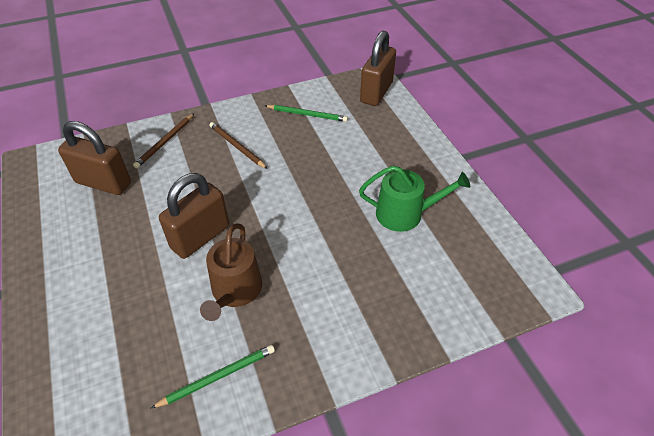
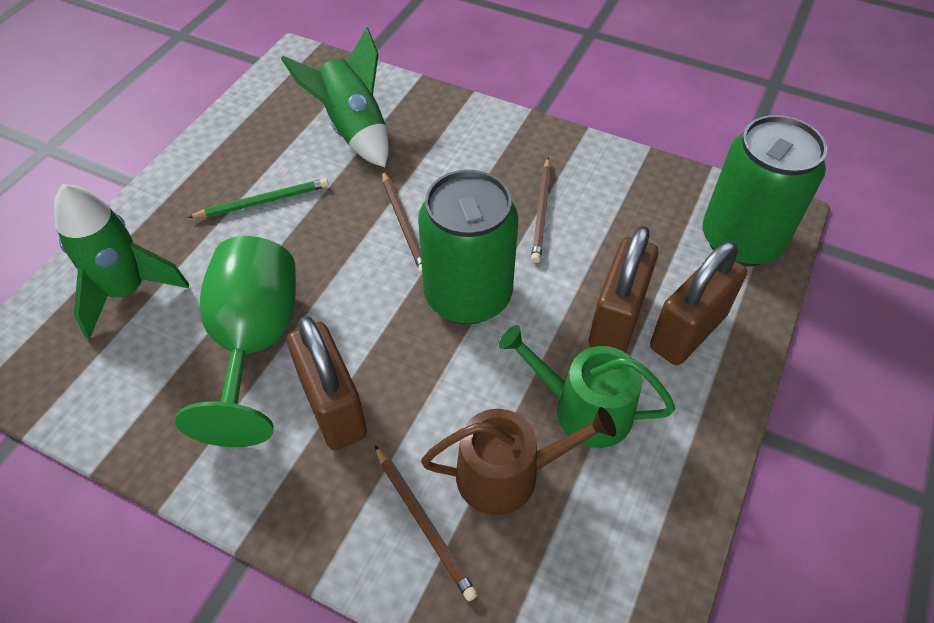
brown pencil: 2 -> 3
green can: 0 -> 2
green goblet: 0 -> 1
green pencil: 2 -> 1
green rocket: 0 -> 2

